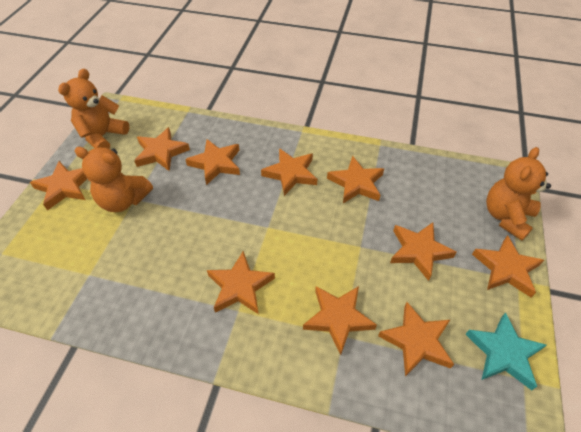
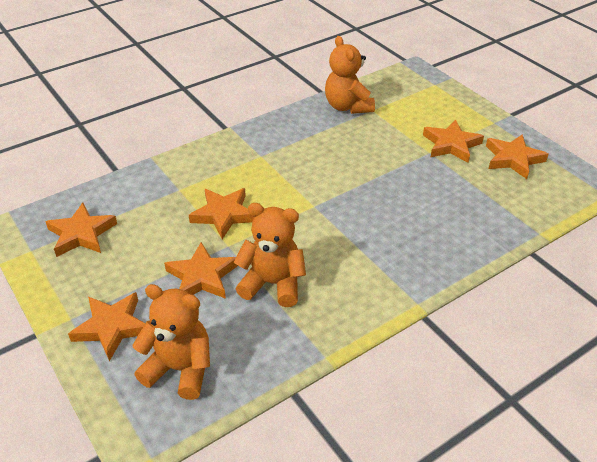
orange star: 10 -> 6
turquoise star: 1 -> 0

